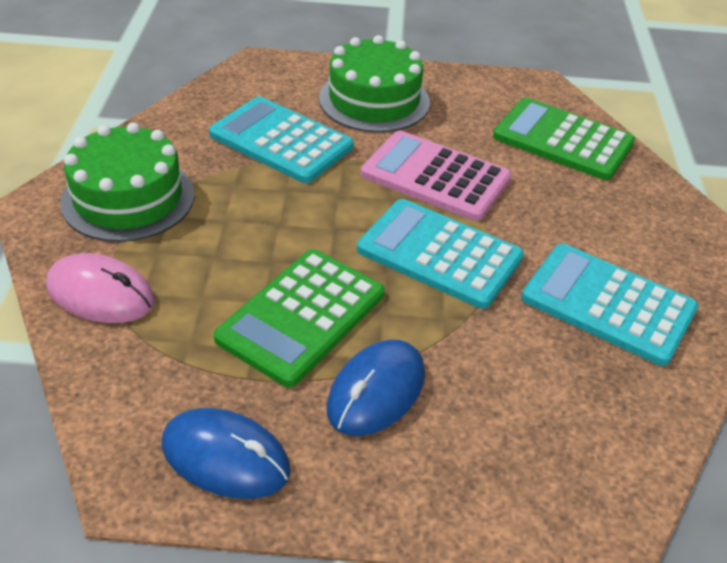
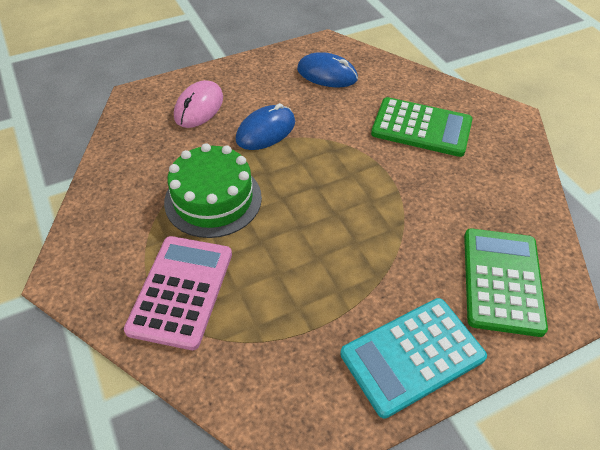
green cake: 2 -> 1
turquoise calculator: 3 -> 1

